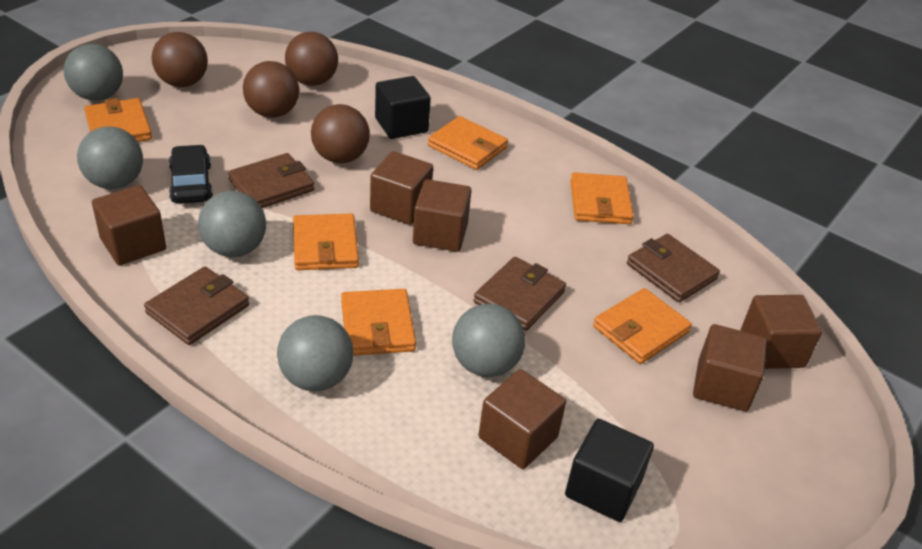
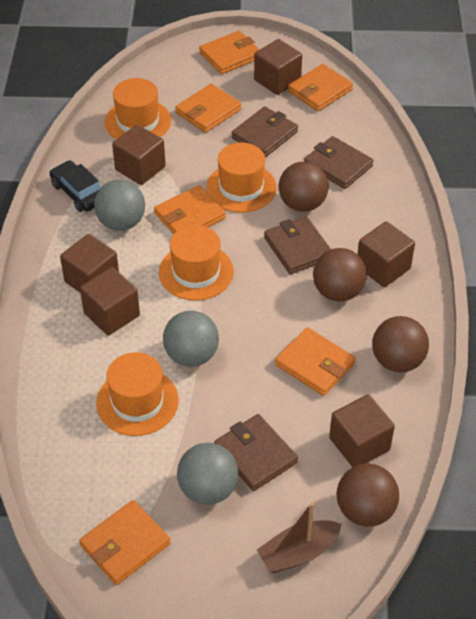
black cube: 2 -> 0
brown boat: 0 -> 1
grey ball: 5 -> 3
orange hat: 0 -> 4

